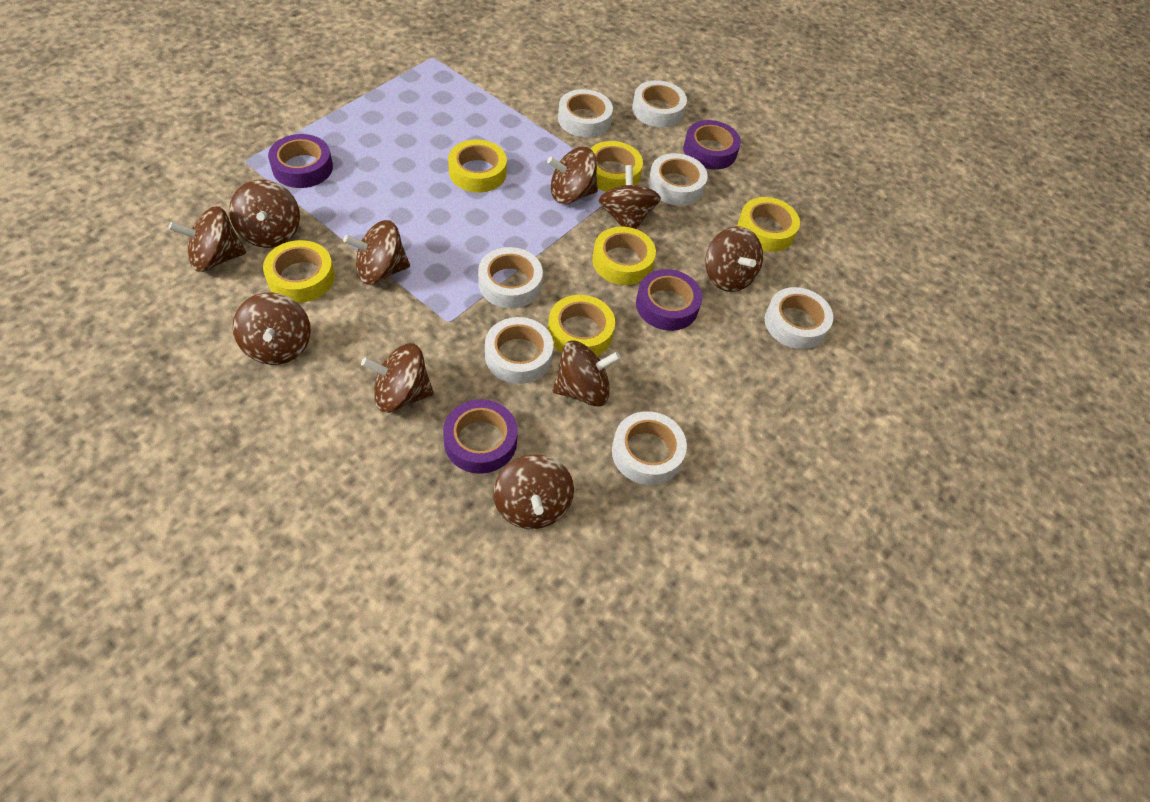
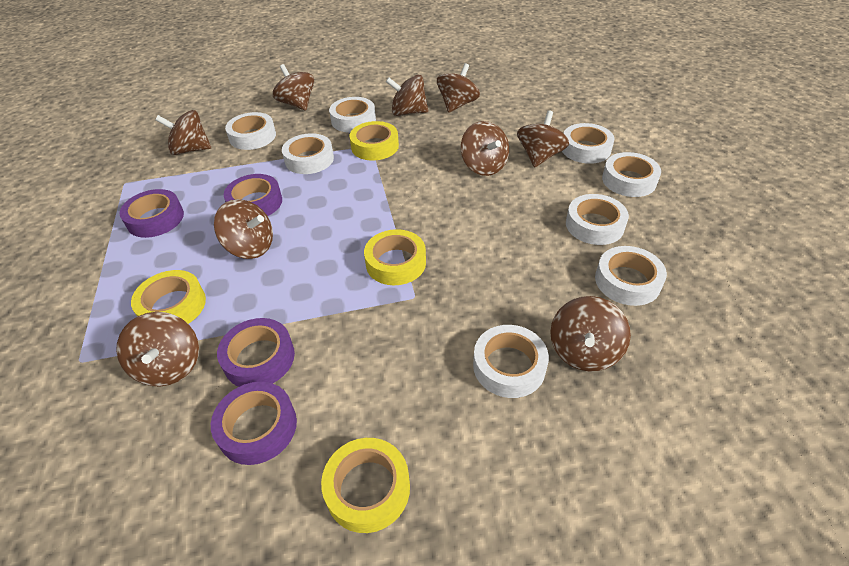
brown spinning top: 10 -> 9
white tape: 7 -> 8
yellow tape: 6 -> 4

